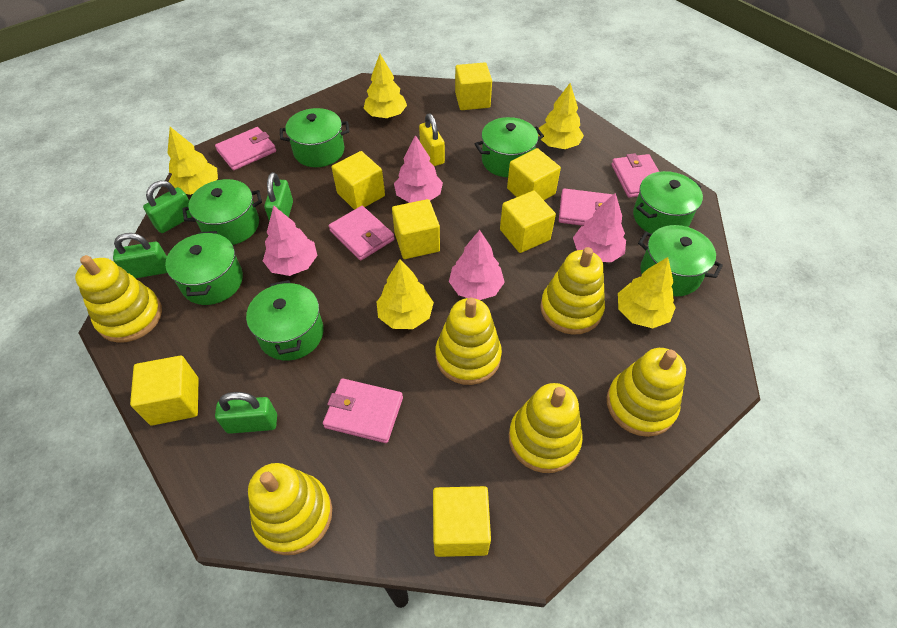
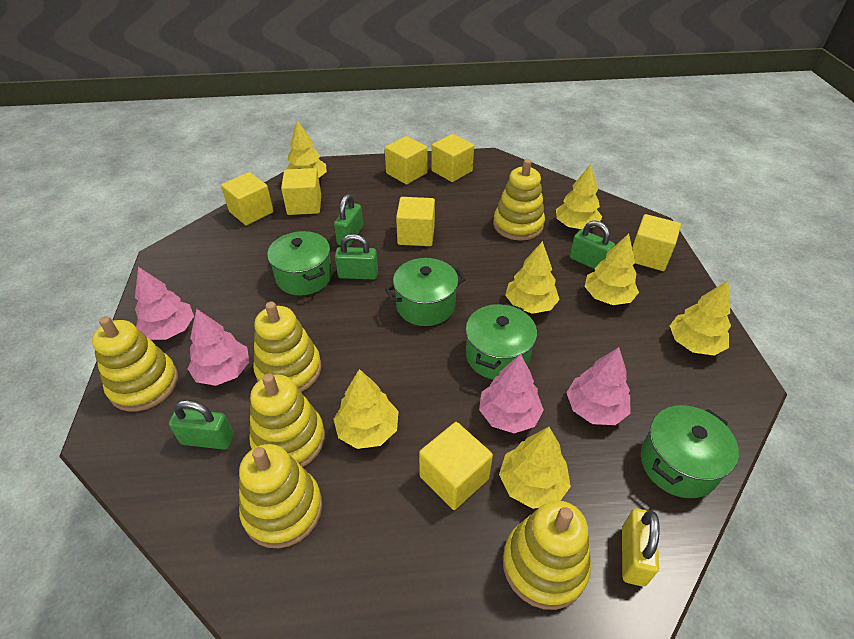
green pot: 7 -> 4
pink wallet: 5 -> 0
yellow tree: 5 -> 7

